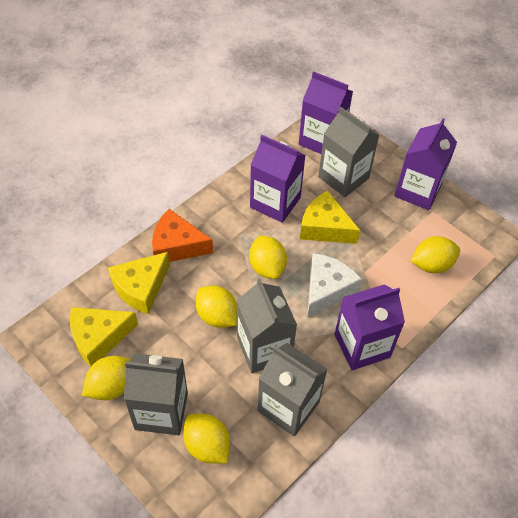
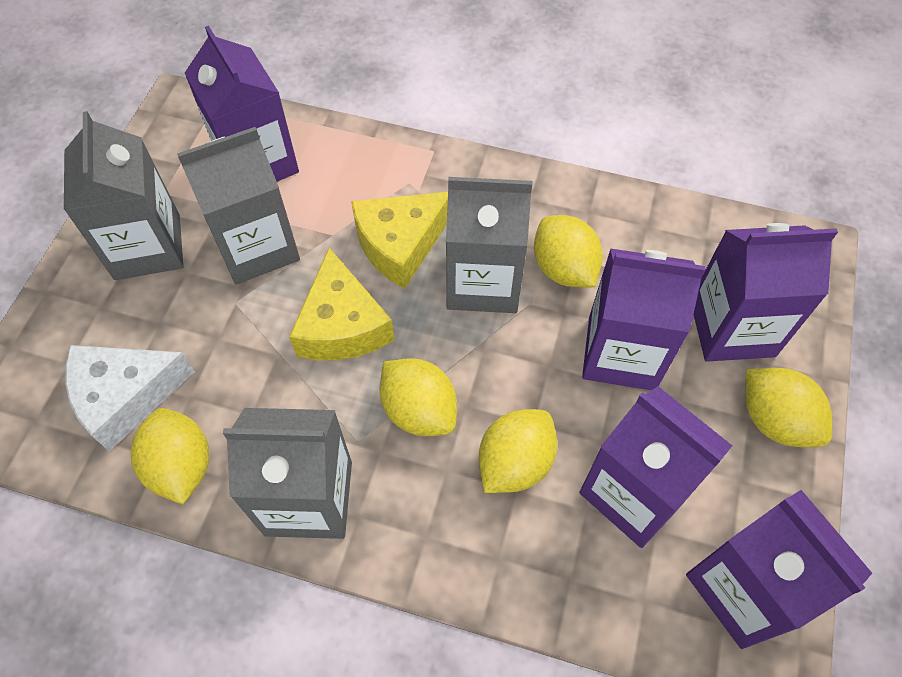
orange cheese: 1 -> 0
purple carton: 4 -> 5
yellow cheese: 3 -> 2

